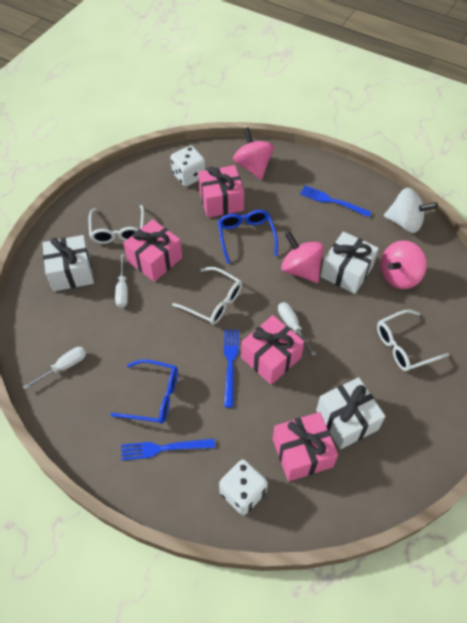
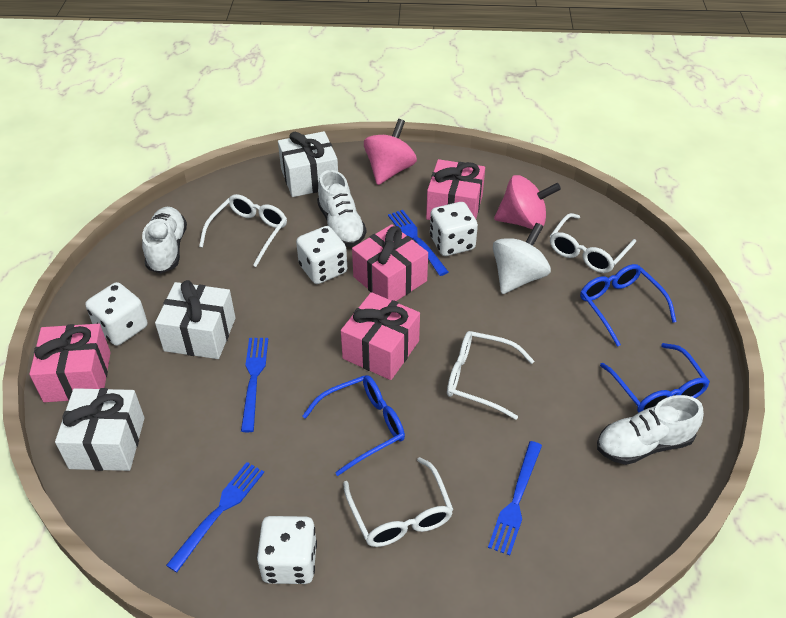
blue fork: 3 -> 4
blue glasses: 2 -> 3
pink spinning top: 3 -> 2
white dice: 2 -> 4
white glasses: 3 -> 4
white screwdriver: 3 -> 0
white shoe: 0 -> 3

